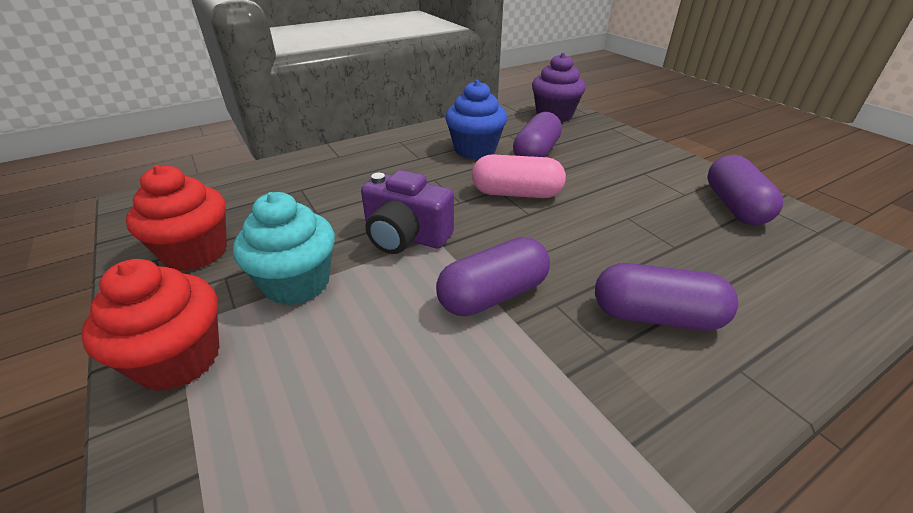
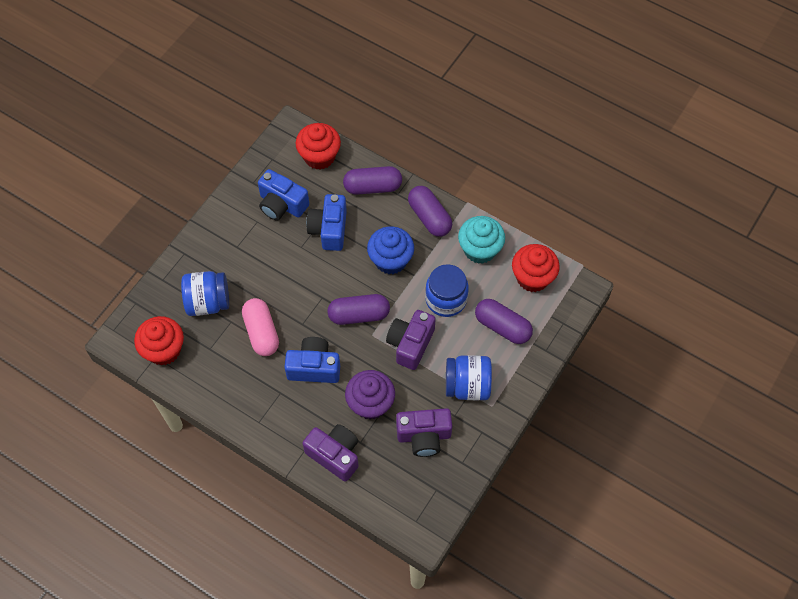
blue camera: 0 -> 3
blue jar: 0 -> 3
purple camera: 1 -> 3
red cupcake: 2 -> 3

